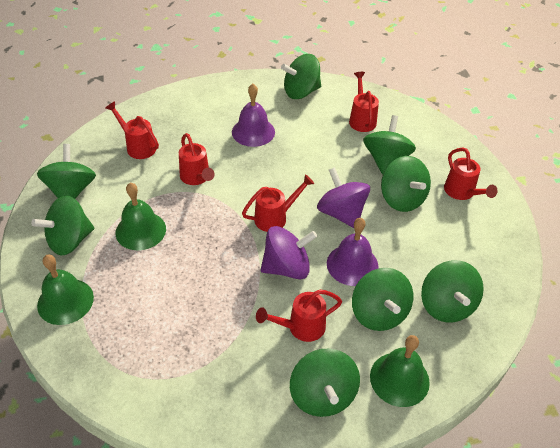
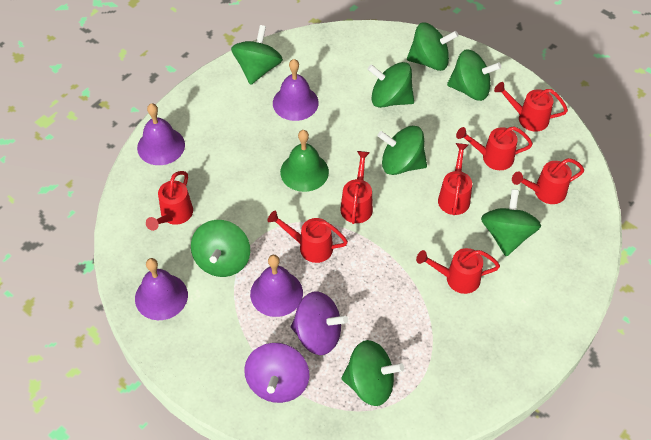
green bell: 3 -> 1
purple bell: 2 -> 4
red watering can: 6 -> 8

